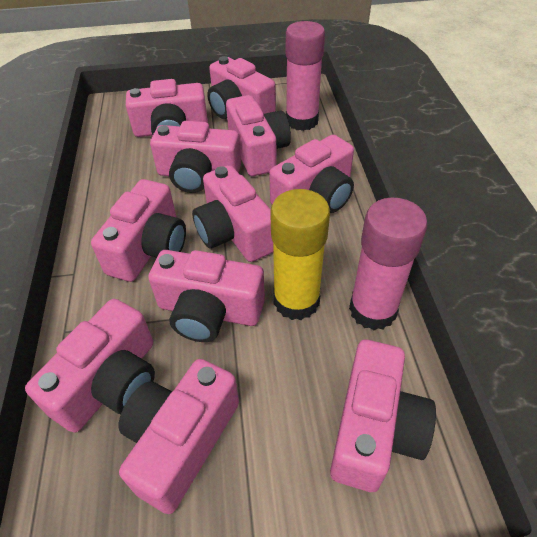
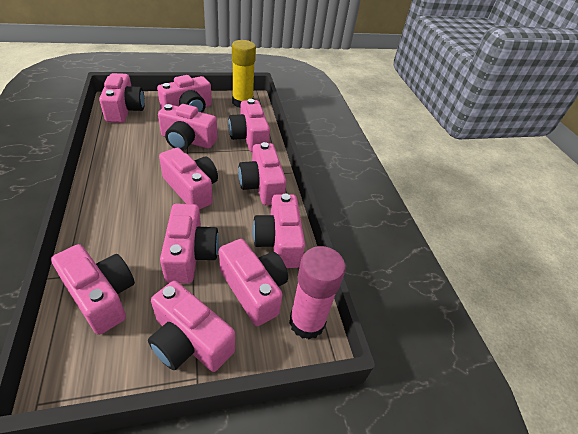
pink glue stick: 2 -> 1

